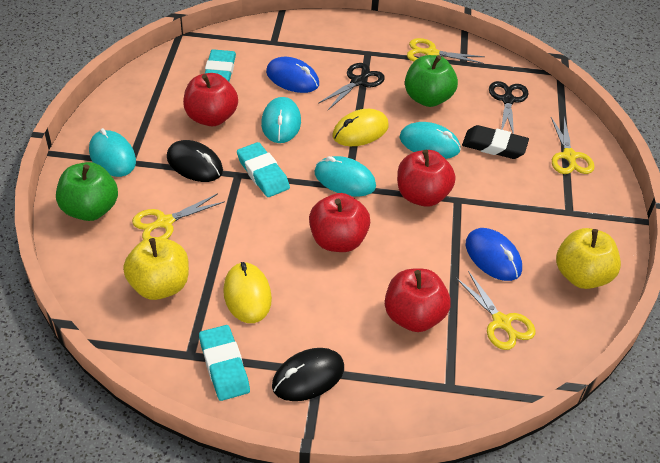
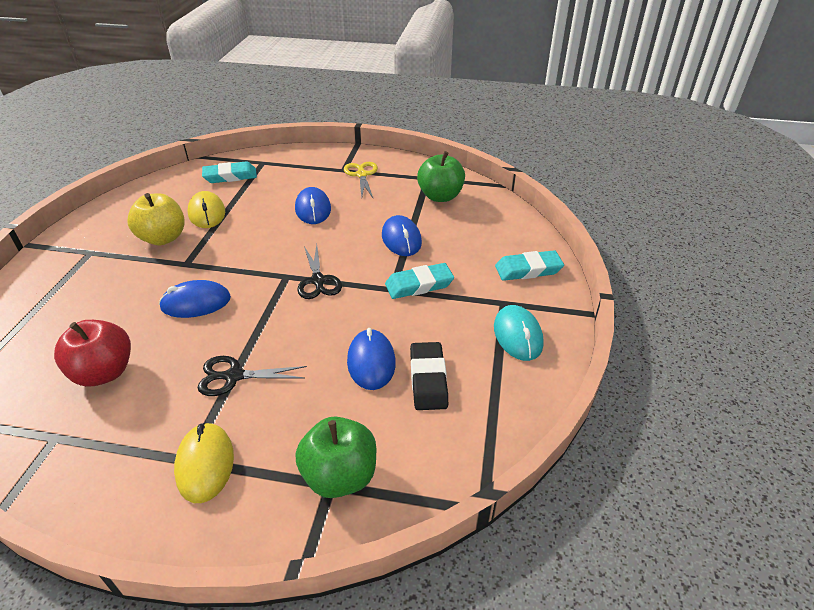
black mouse: 2 -> 0
blue mouse: 2 -> 4
red apple: 4 -> 1
turquoise mouse: 4 -> 1
yellow apple: 2 -> 1
yellow scissors: 4 -> 1

